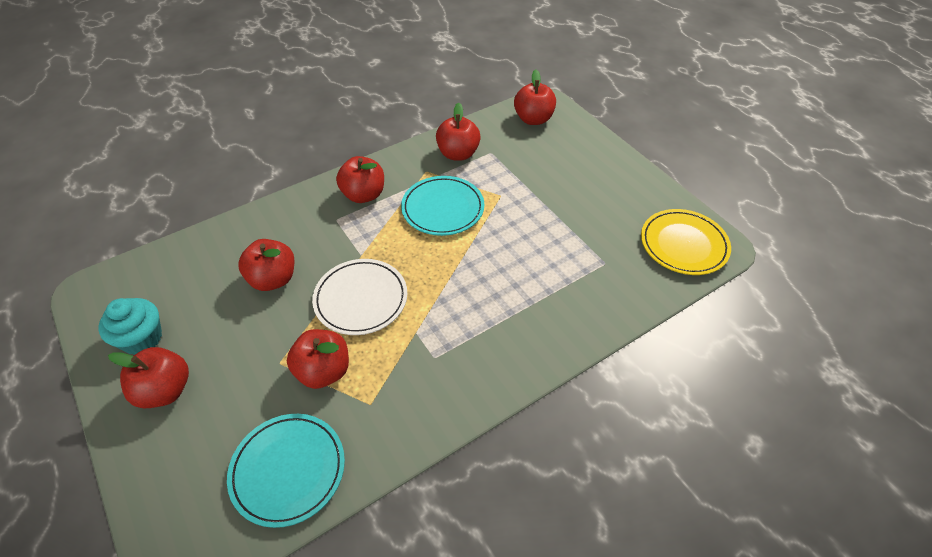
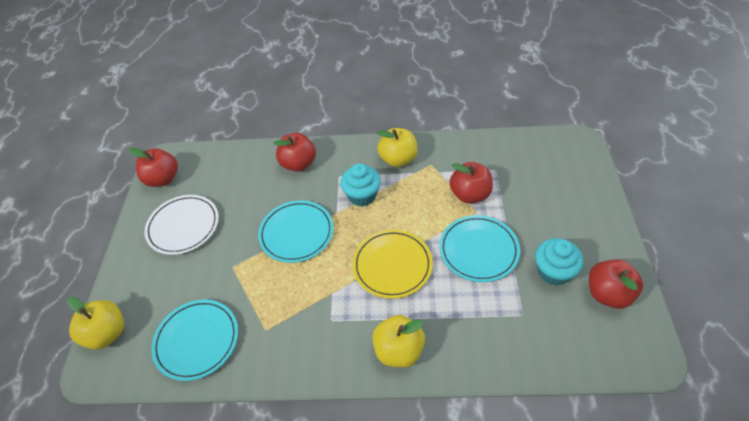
red apple: 6 -> 4
turquoise cupcake: 1 -> 2
turquoise plate: 2 -> 3
yellow apple: 0 -> 3

